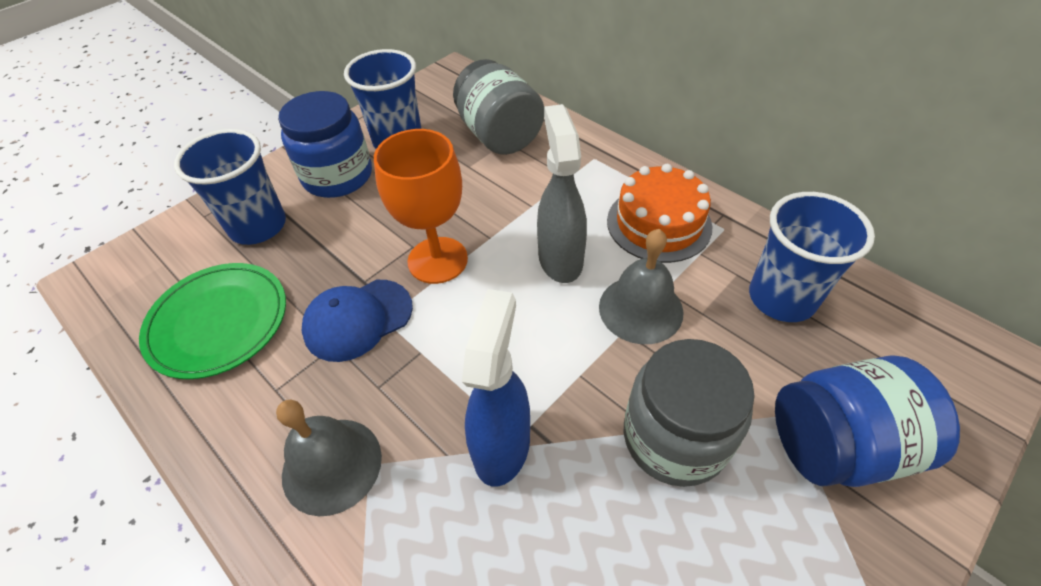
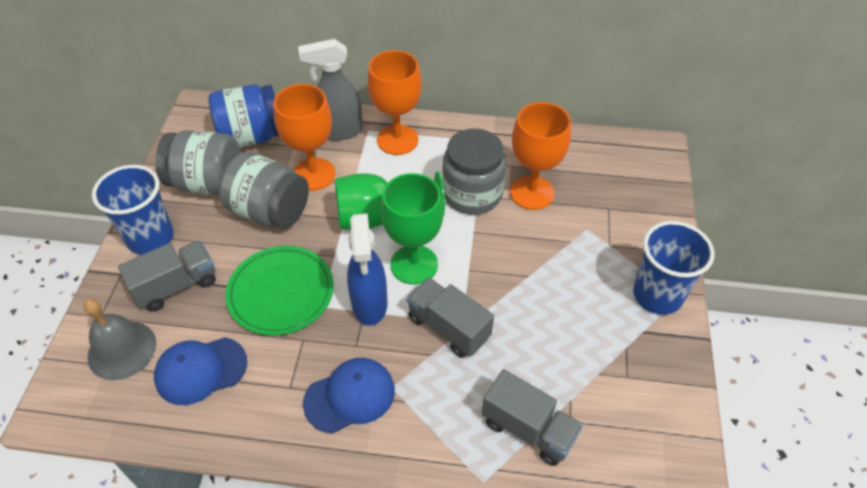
blue cap: 1 -> 2
blue cup: 3 -> 2
blue jar: 2 -> 1
green goblet: 0 -> 2
grey bell: 2 -> 1
grey jar: 2 -> 3
grey truck: 0 -> 3
orange cake: 1 -> 0
orange goblet: 1 -> 3

